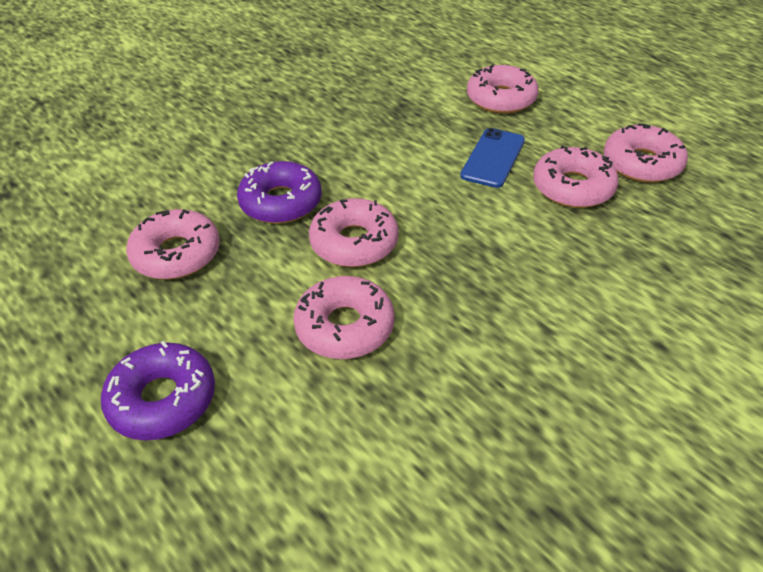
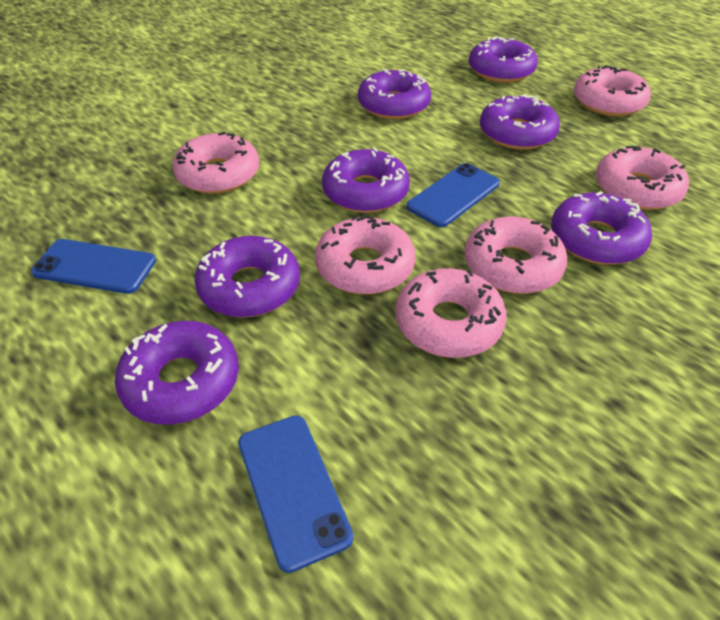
blue phone: 1 -> 3
purple donut: 2 -> 7

